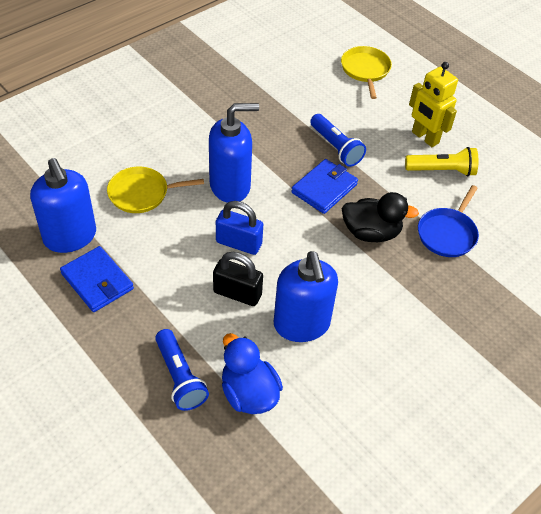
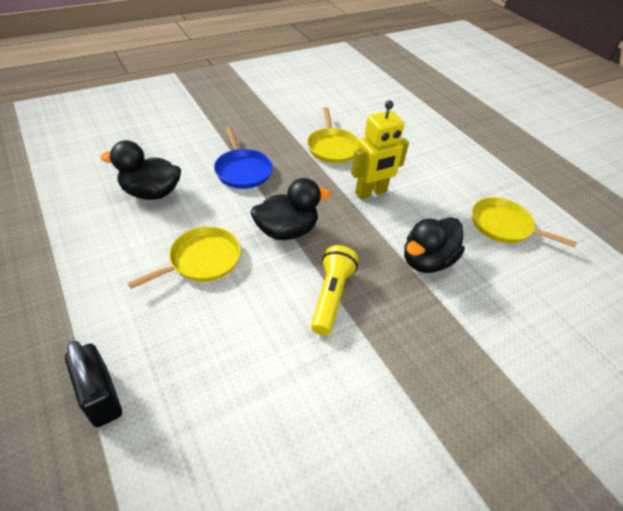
black duck: 1 -> 3
blue duck: 1 -> 0
blue flashlight: 2 -> 0
blue padlock: 1 -> 0
blue soap dispenser: 3 -> 0
blue wallet: 2 -> 0
yellow pan: 2 -> 3

